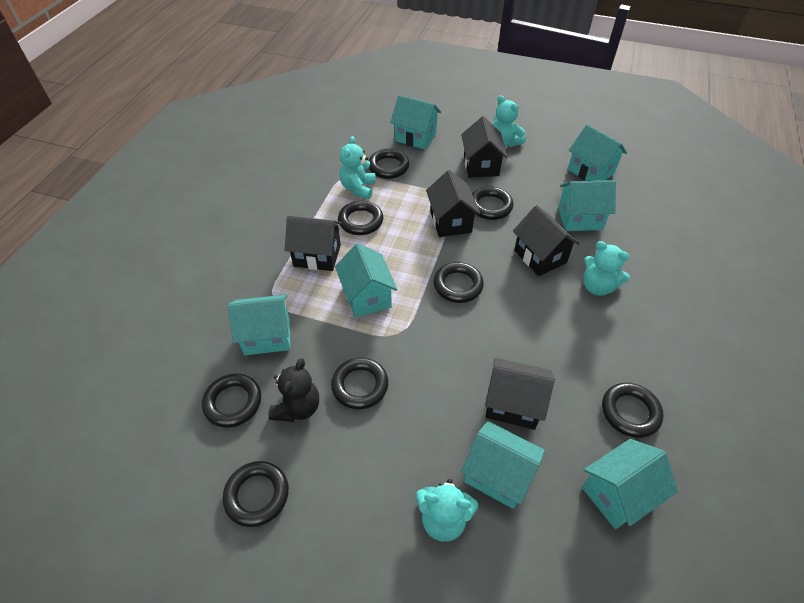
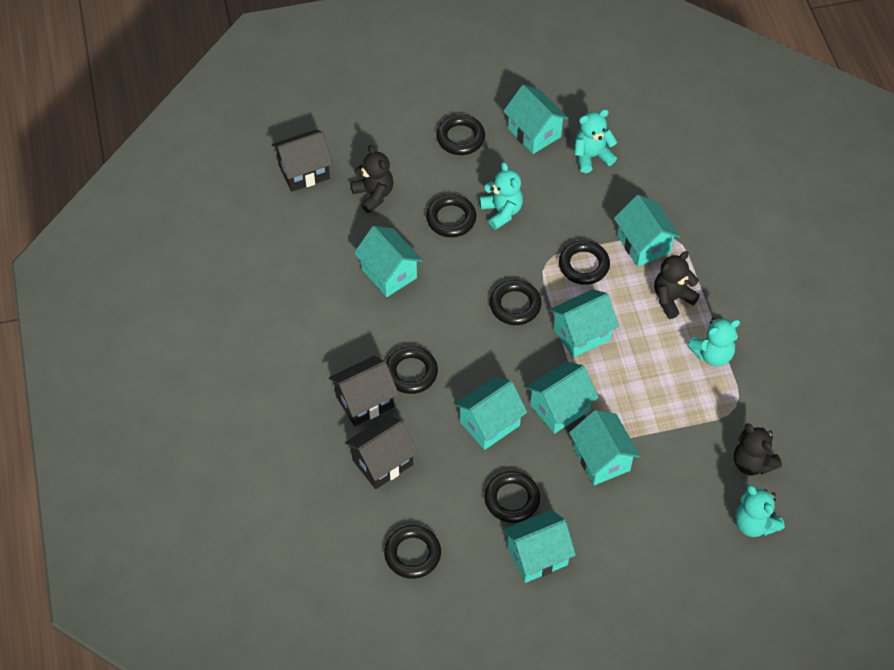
black house: 5 -> 3
black ring: 8 -> 7
black teddy bear: 1 -> 3
turquoise house: 7 -> 8

